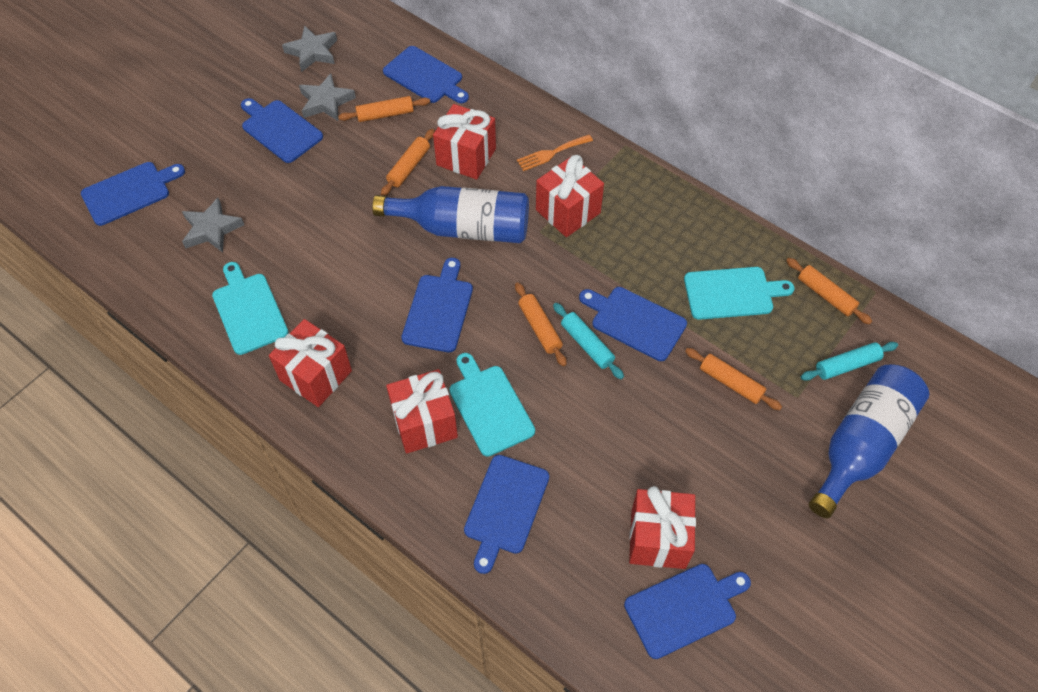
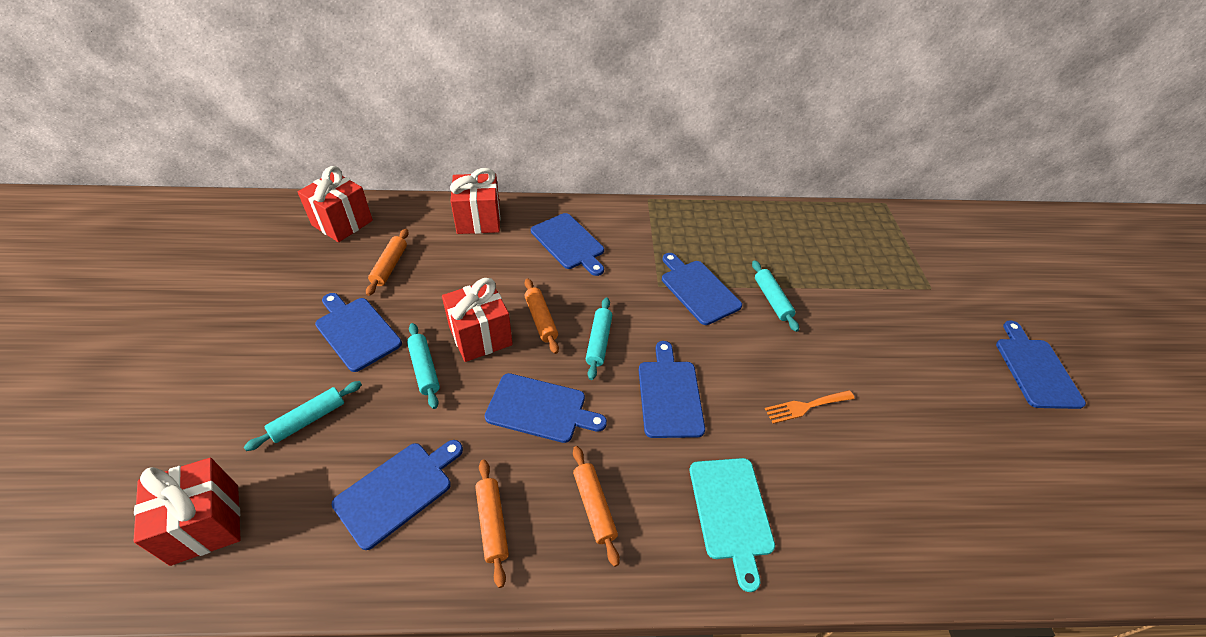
blue bottle: 2 -> 0
grey star: 3 -> 0
orange rolling pin: 5 -> 4
red gift: 5 -> 4
turquoise cutting board: 3 -> 1
turquoise rolling pin: 2 -> 4

